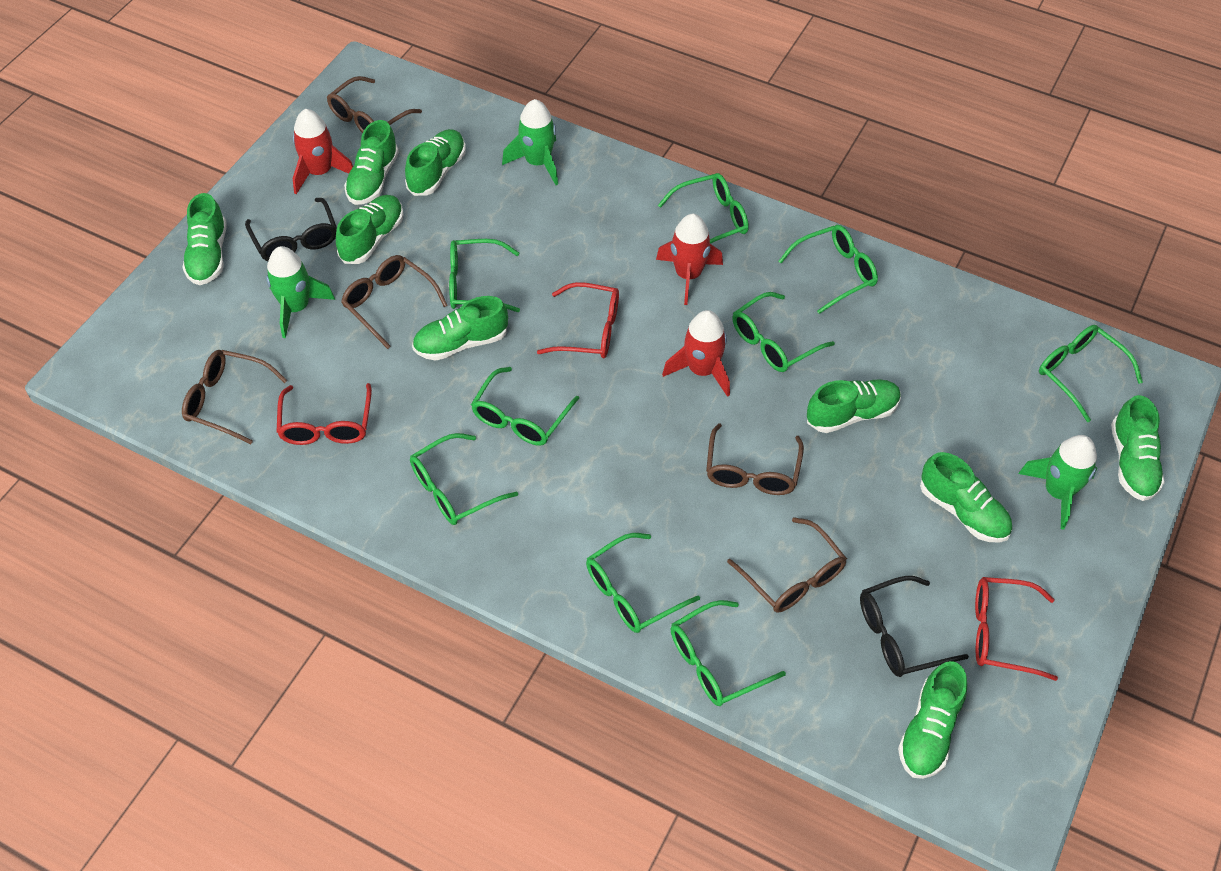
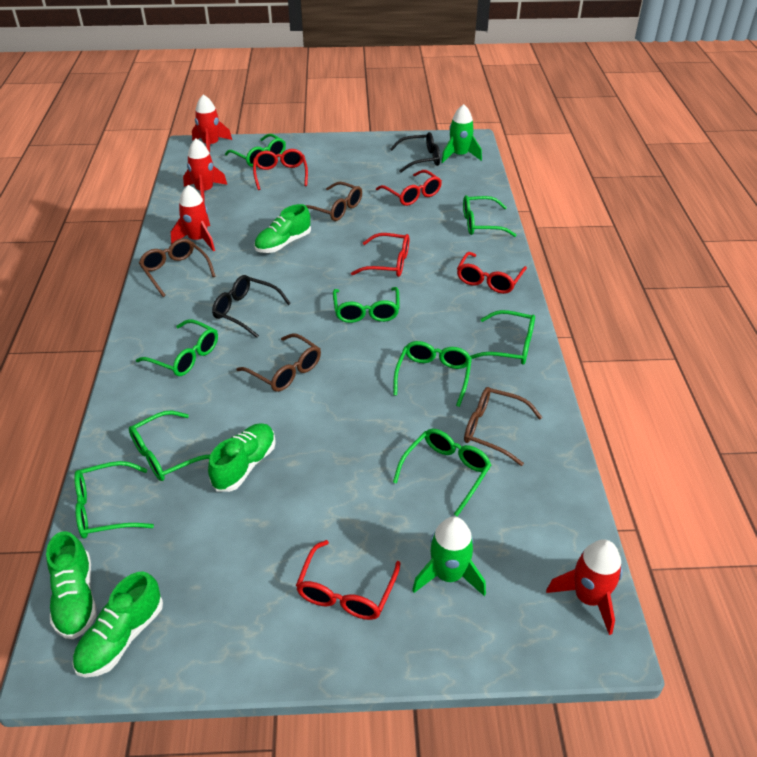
brown glasses: 5 -> 4
green rocket: 3 -> 2
green shoe: 9 -> 4
red glasses: 3 -> 5
red rocket: 3 -> 4

